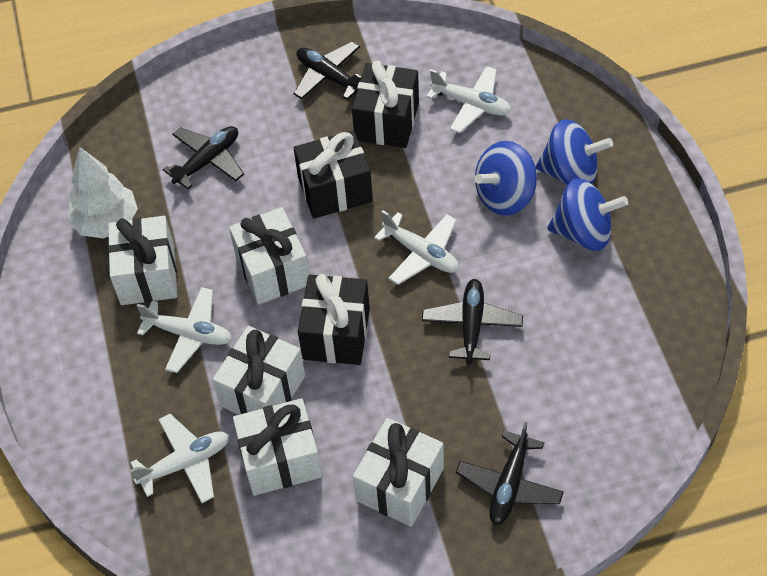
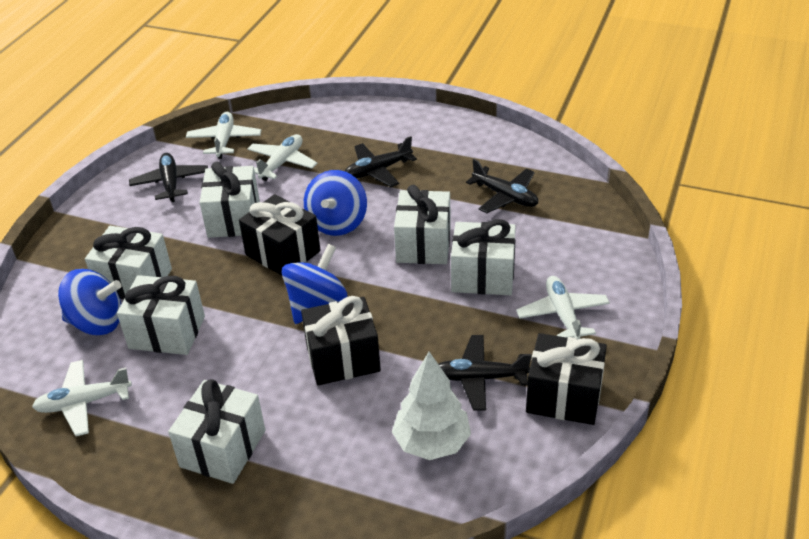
white gift: 5 -> 6

